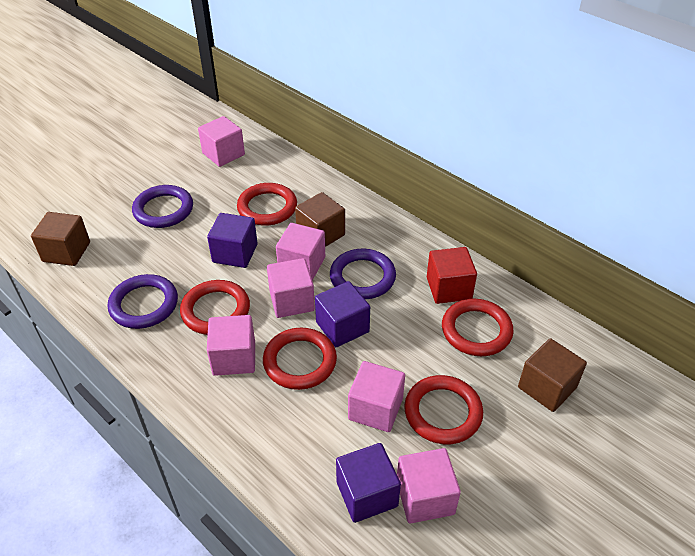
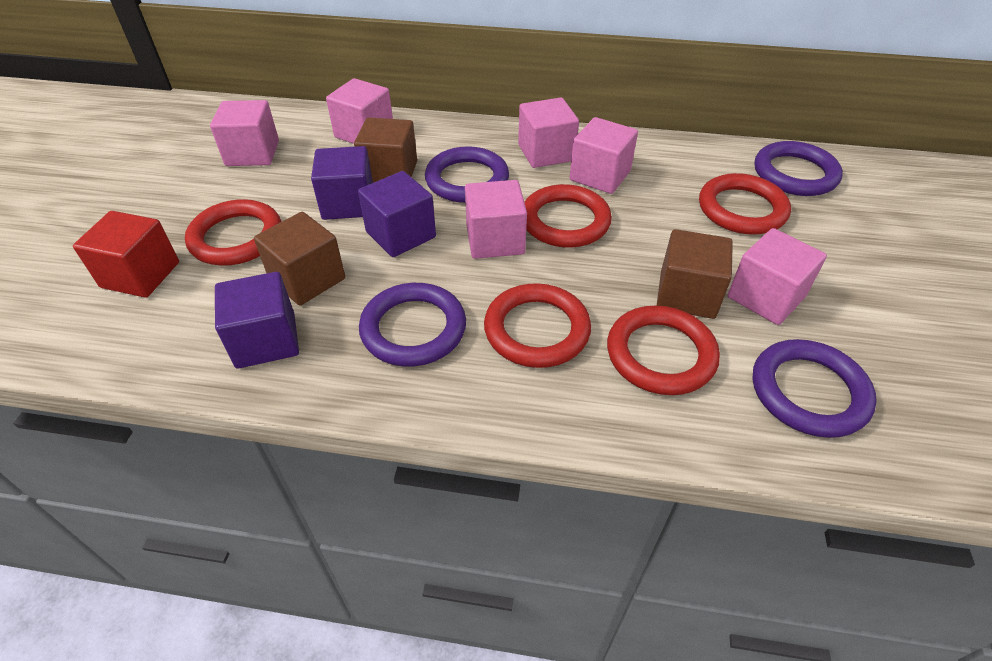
purple ring: 3 -> 4

